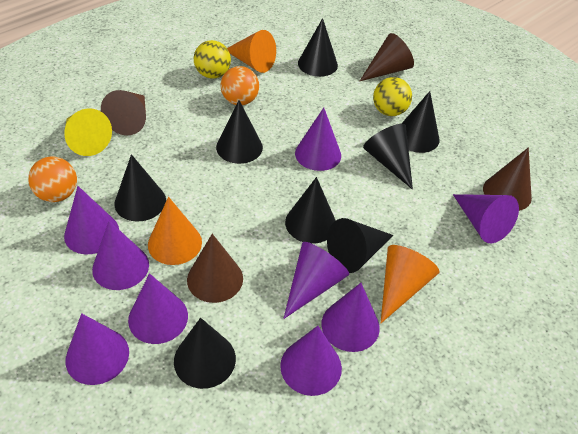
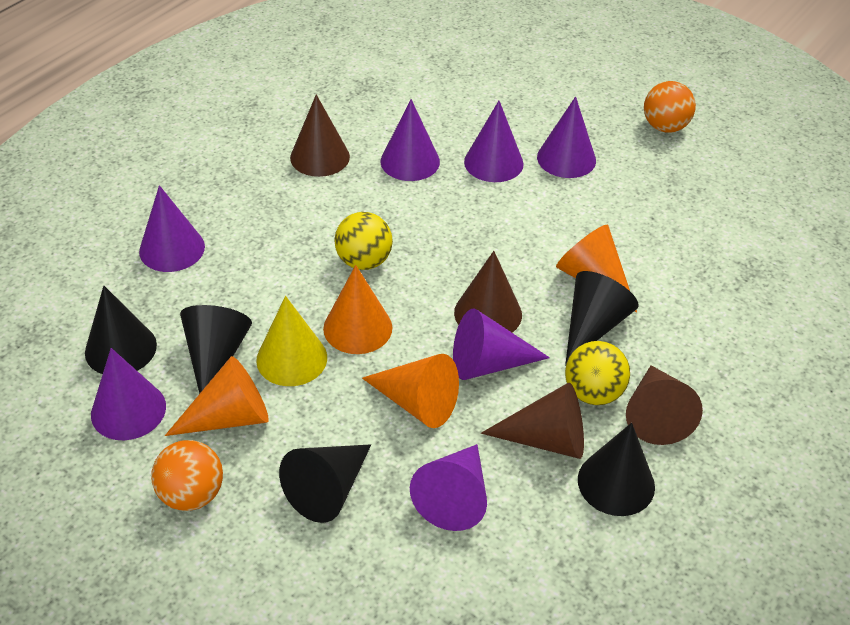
black cone: 8 -> 5
orange cone: 3 -> 4
purple cone: 9 -> 7

